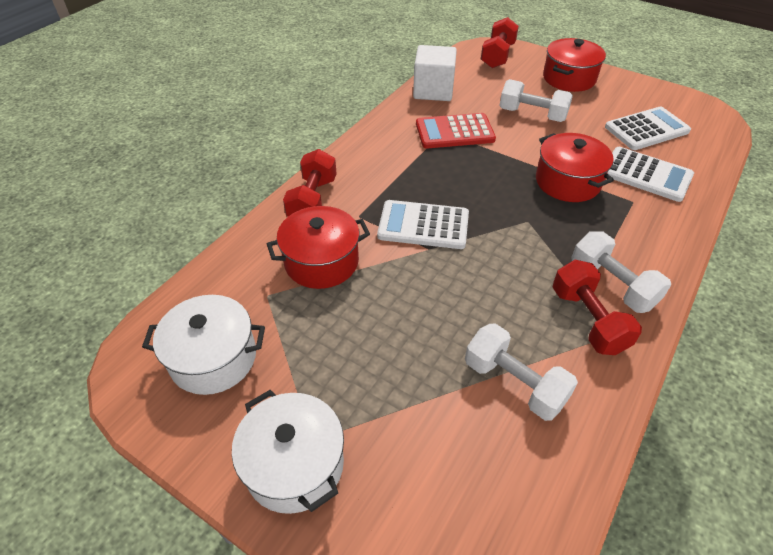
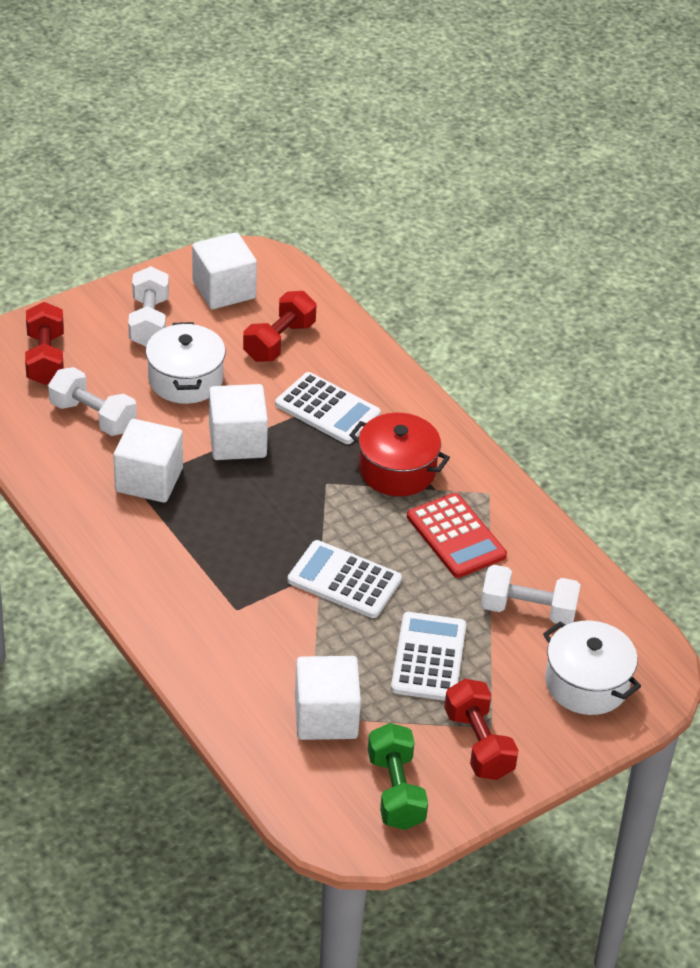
green dumbbell: 0 -> 1
red pot: 3 -> 1
white cube: 1 -> 4

